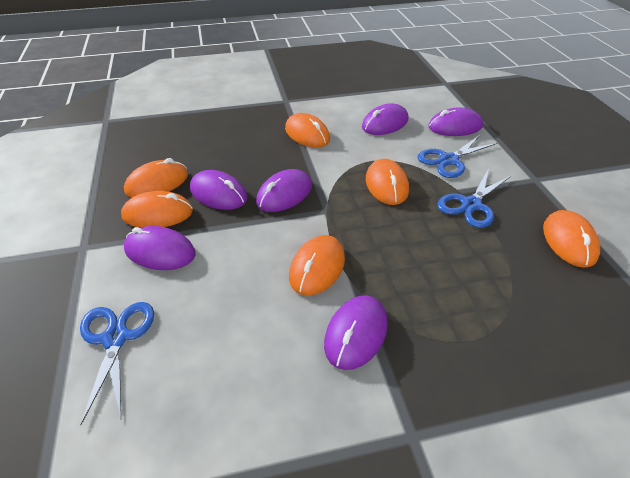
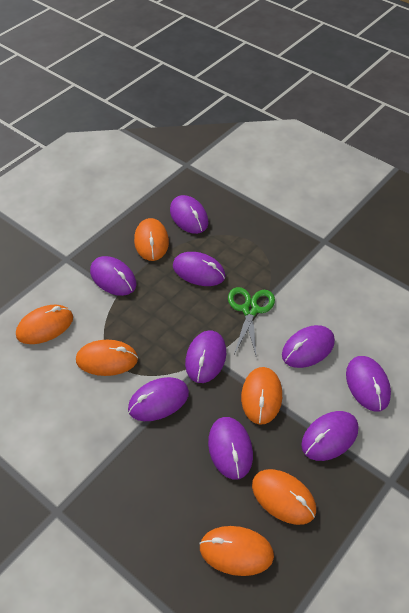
blue scissors: 3 -> 0
green scissors: 0 -> 1
purple mouse: 6 -> 9

